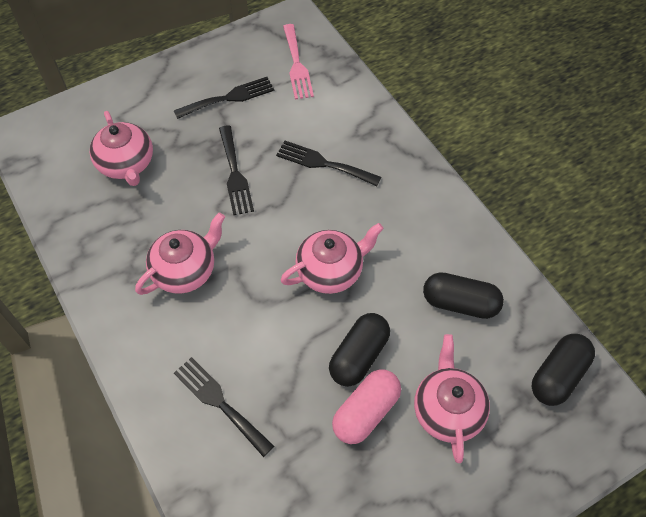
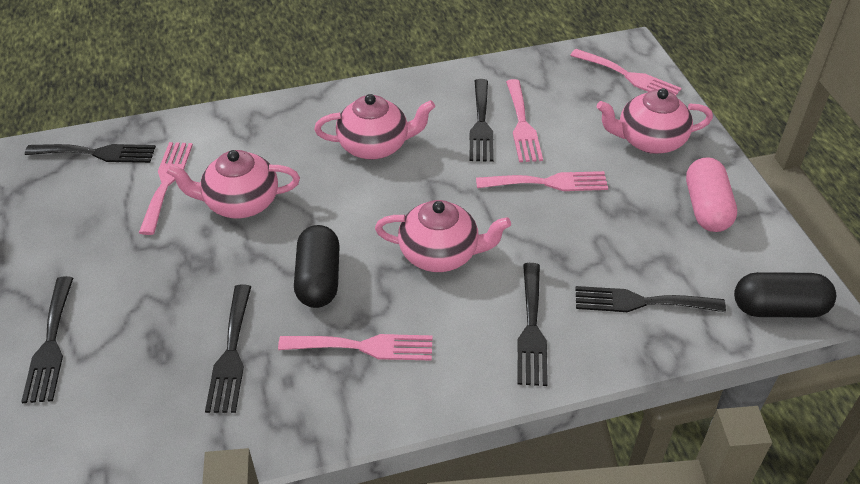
black capsule: 3 -> 2
black fork: 4 -> 6
pink fork: 1 -> 5

